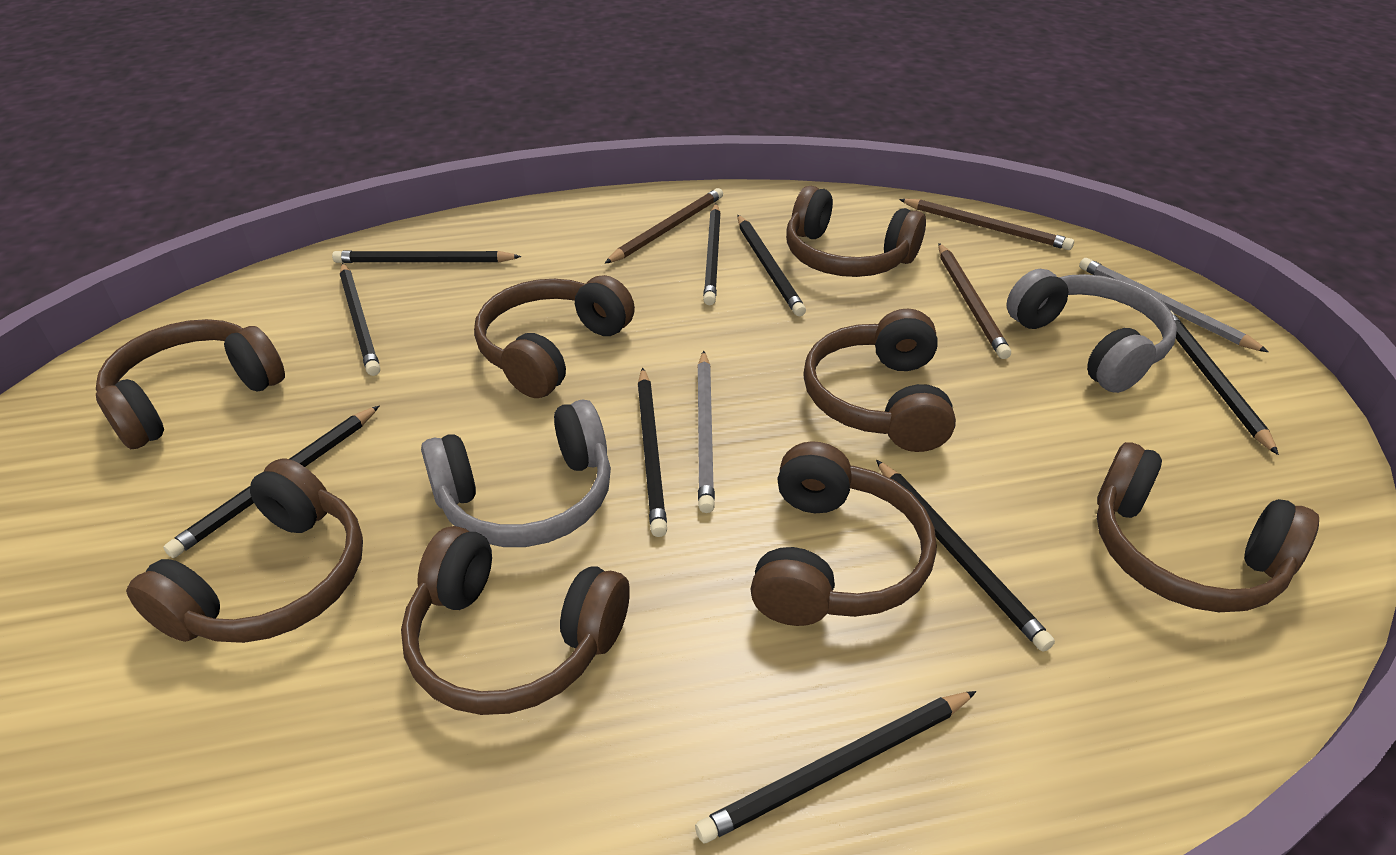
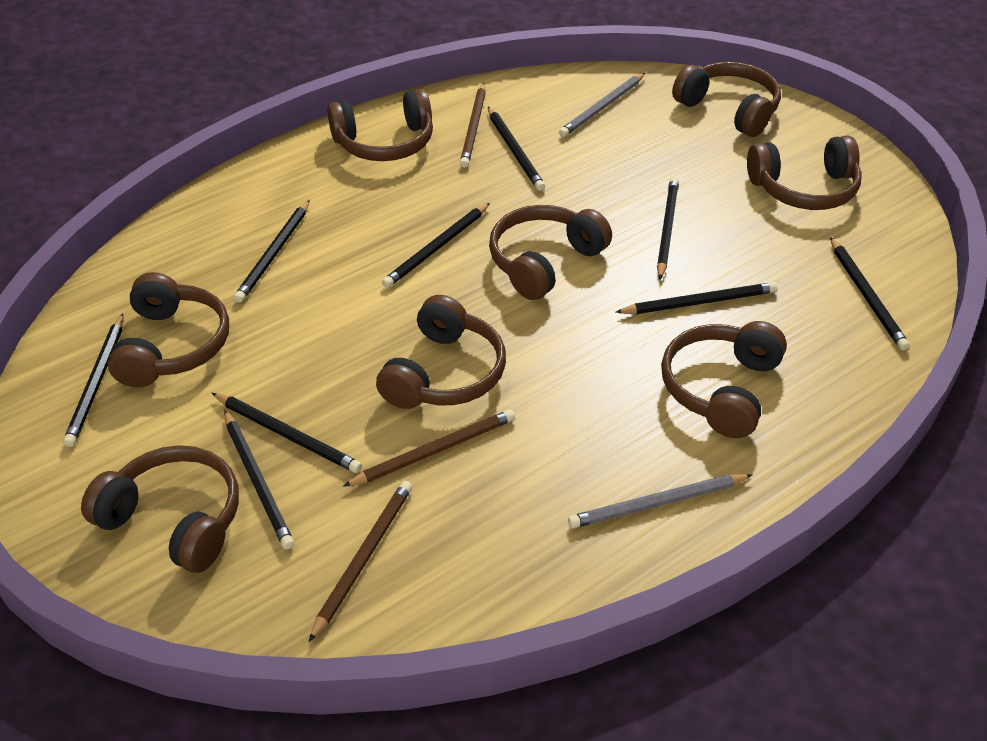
grey headphones: 2 -> 0

